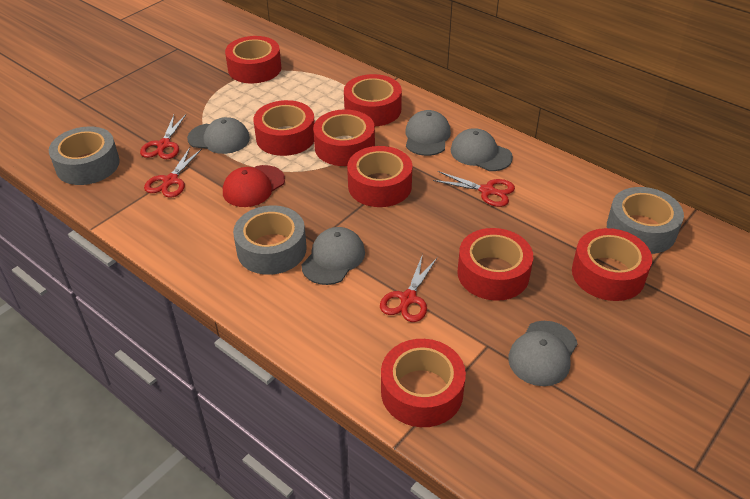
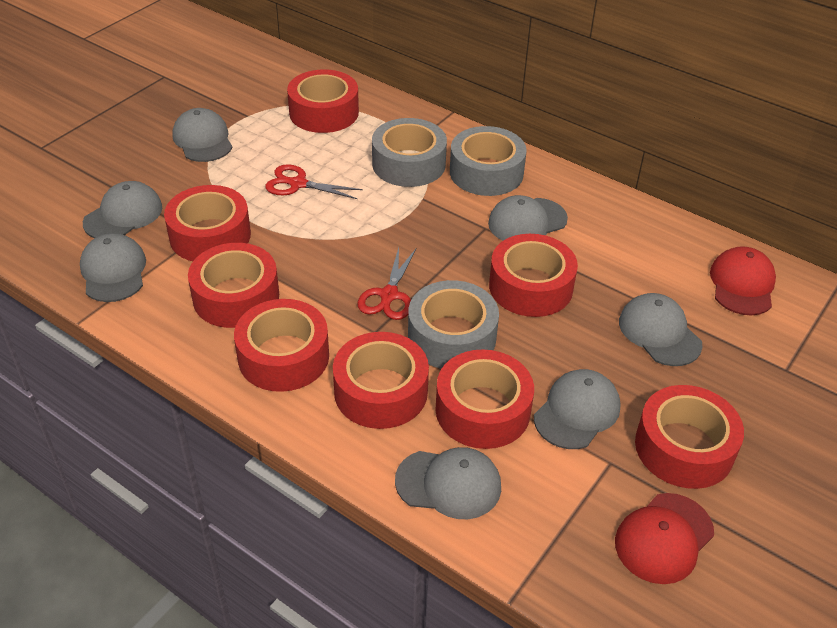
grey cap: 5 -> 7
red cap: 1 -> 2
red scissors: 4 -> 2

